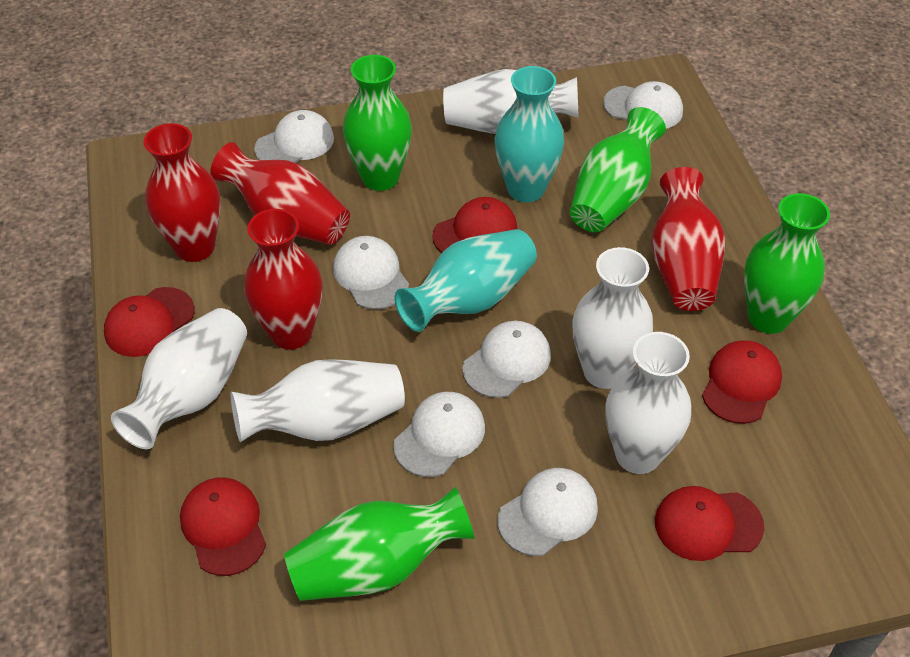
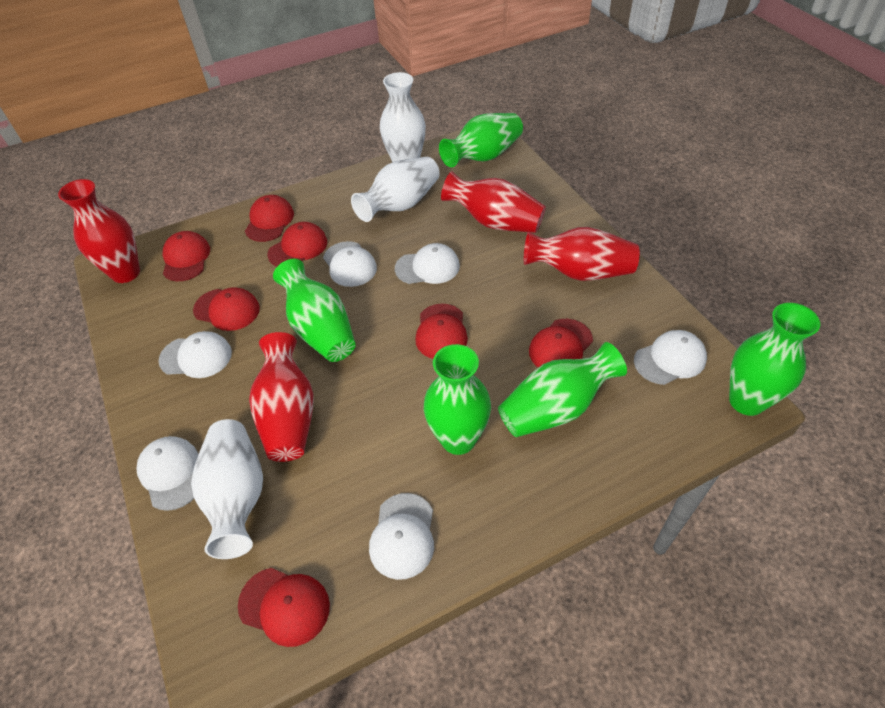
green vase: 4 -> 5
red cap: 5 -> 7
turquoise vase: 2 -> 0
white vase: 5 -> 3

